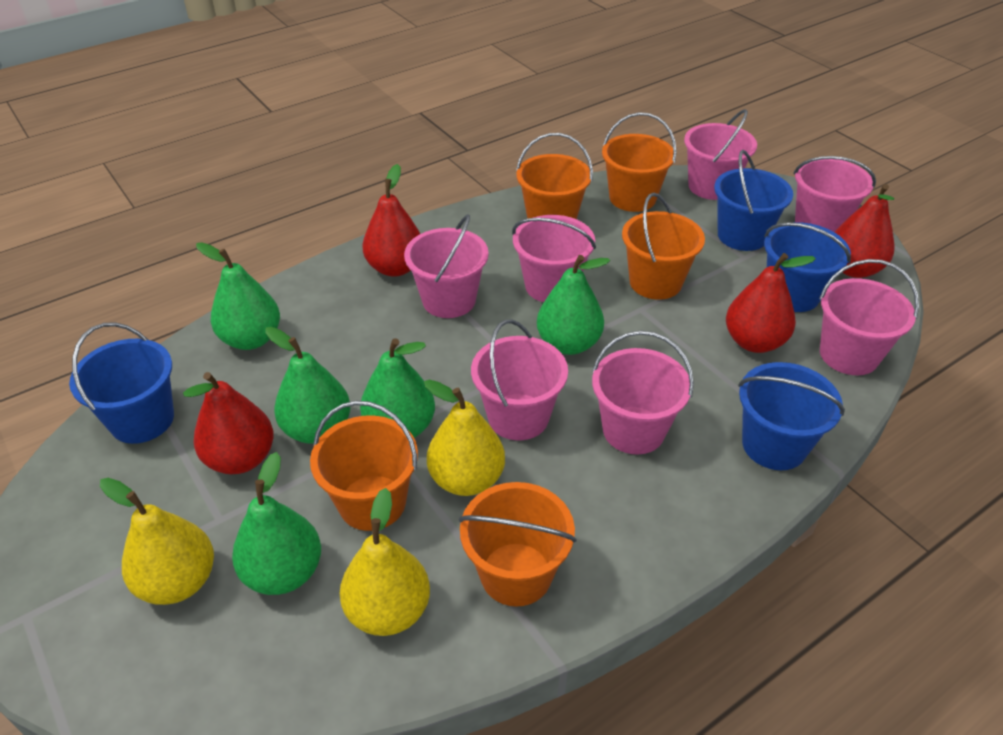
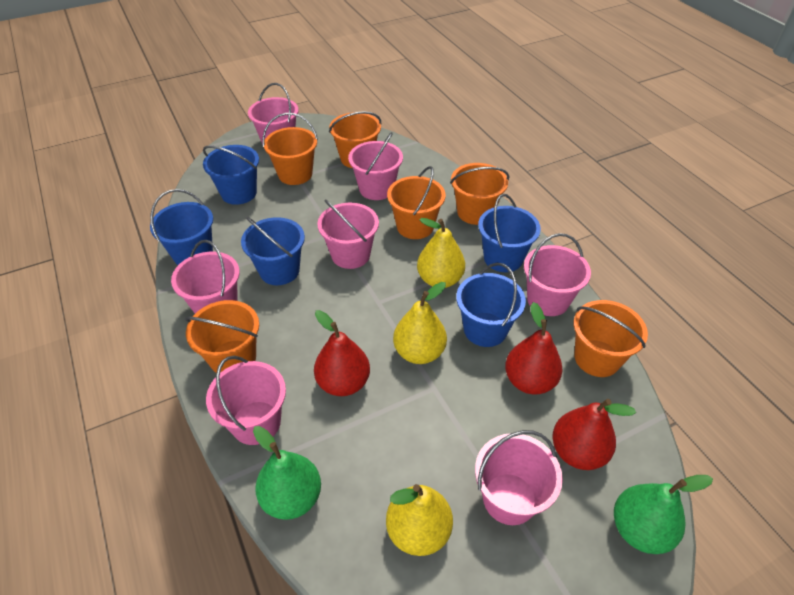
blue bucket: 4 -> 5
green pear: 5 -> 2
orange bucket: 5 -> 6
red pear: 4 -> 3

